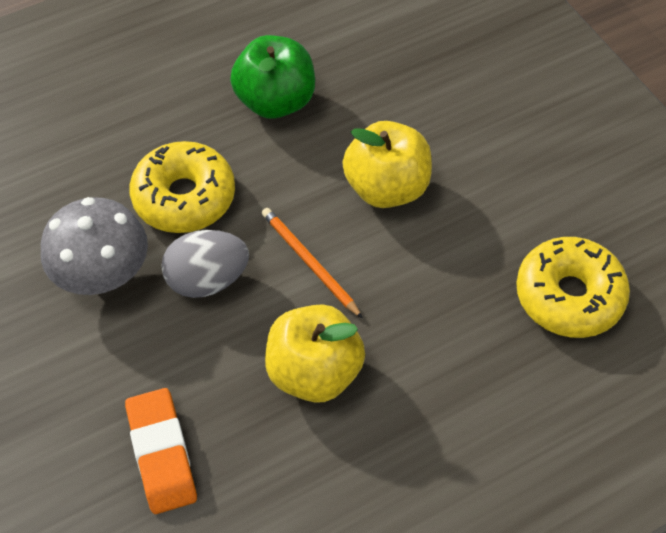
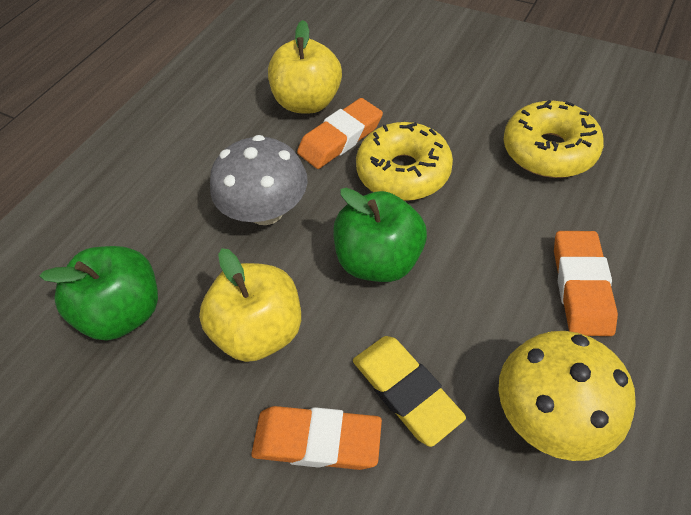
green apple: 1 -> 2
grey egg: 1 -> 0
orange eraser: 1 -> 3
orange pencil: 1 -> 0
yellow eraser: 0 -> 1
yellow mushroom: 0 -> 1

